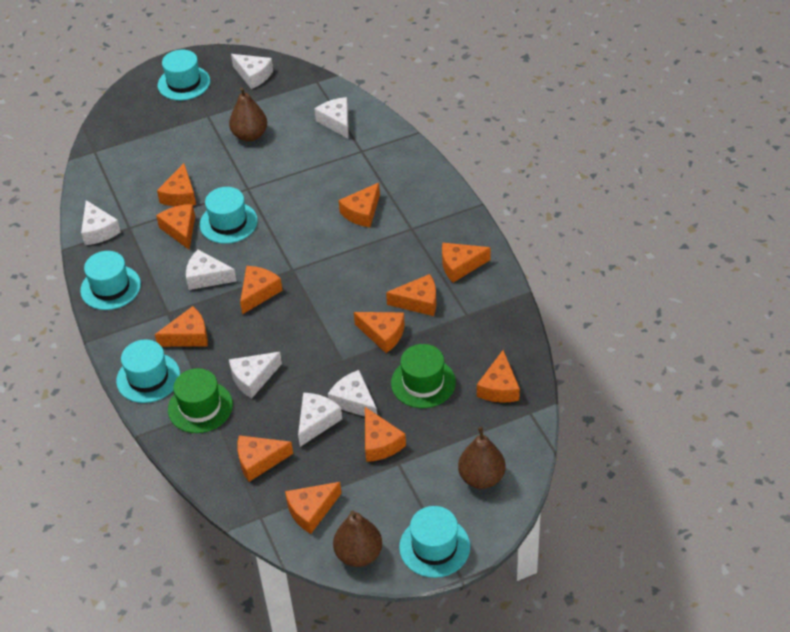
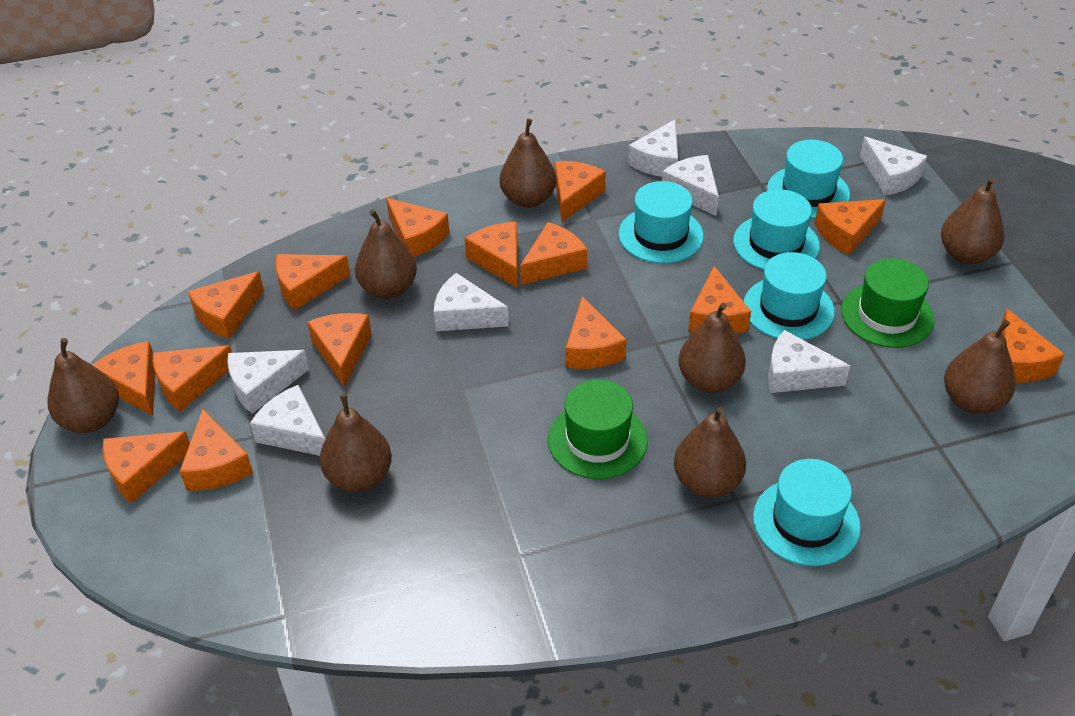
brown pear: 3 -> 8
orange cheese: 12 -> 15

